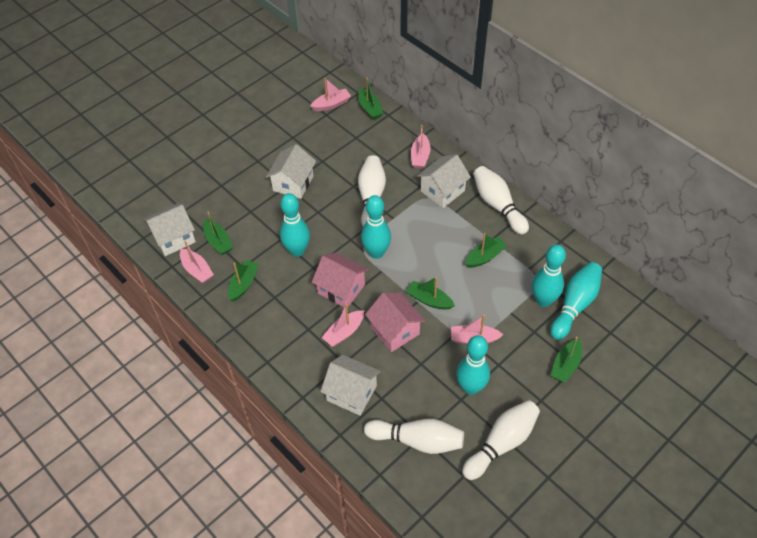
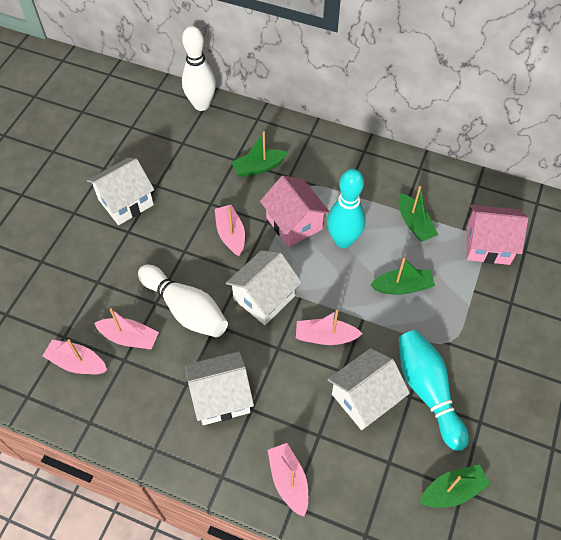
green boat: 6 -> 4
turquoise bowling pin: 5 -> 2
white bowling pin: 4 -> 2

